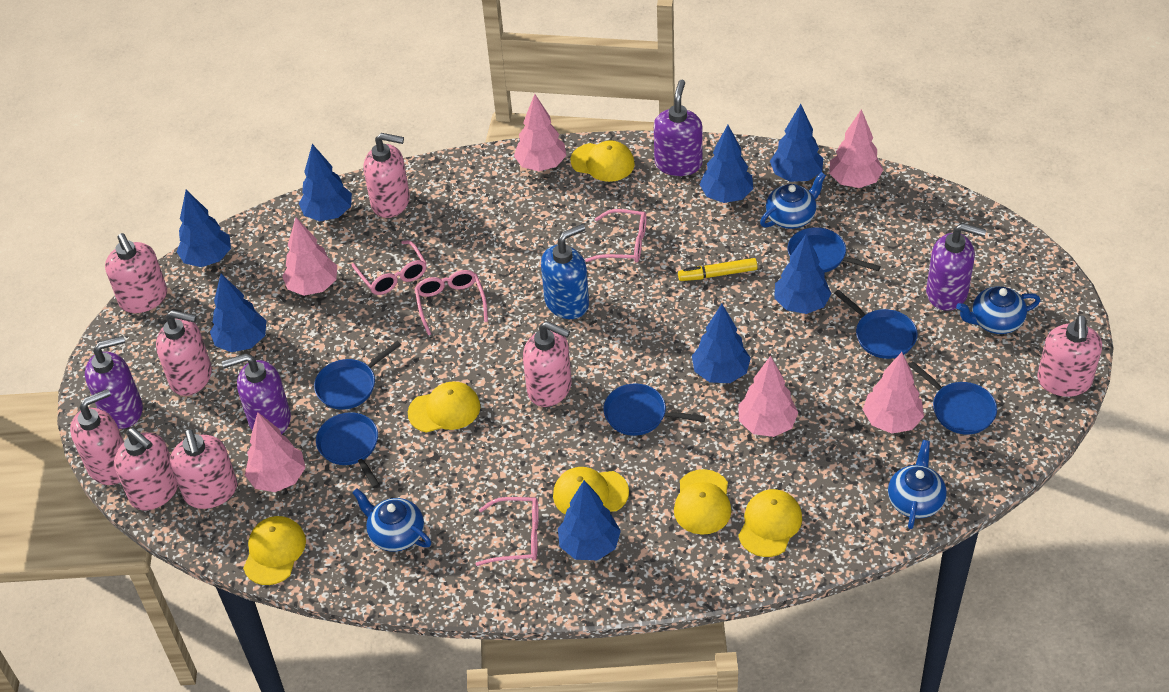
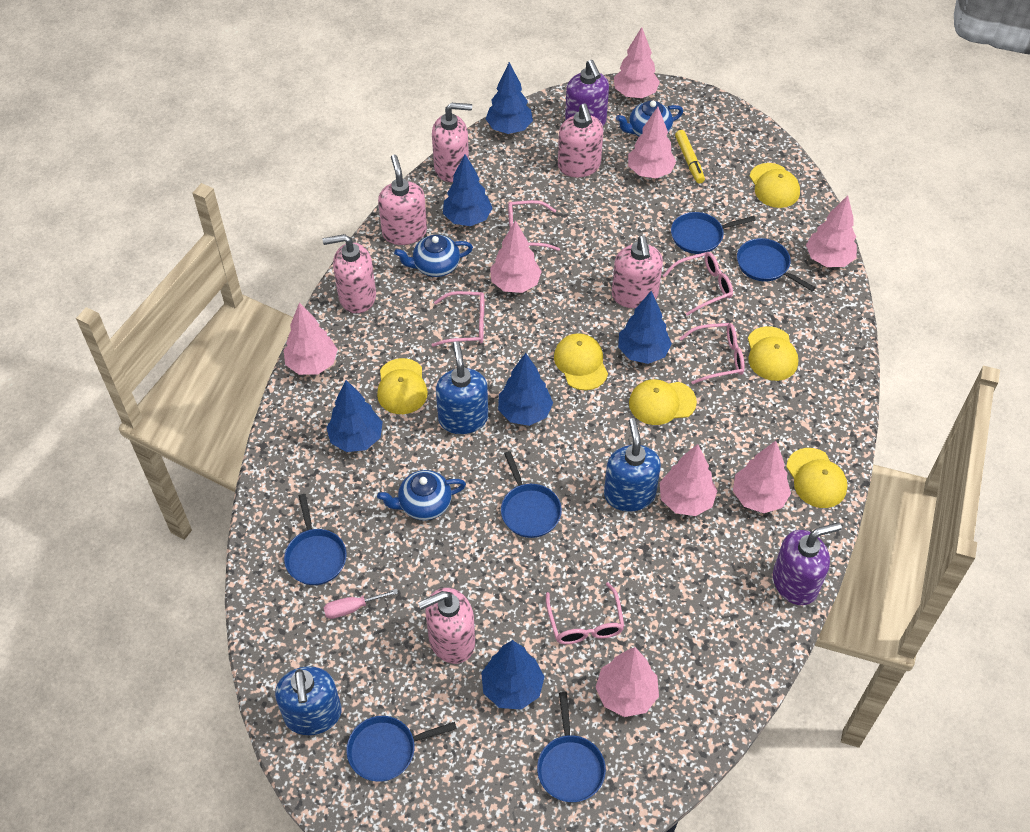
blue soap dispenser: 1 -> 3
blue teapot: 4 -> 3
blue tree: 8 -> 6
pink glasses: 4 -> 5
pink screwdriver: 0 -> 1
pink soap dispenser: 8 -> 6
pink tree: 6 -> 8
purple soap dispenser: 4 -> 2

